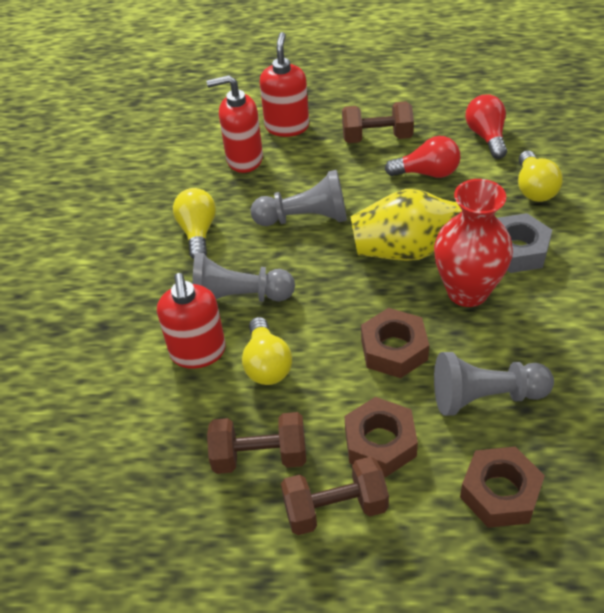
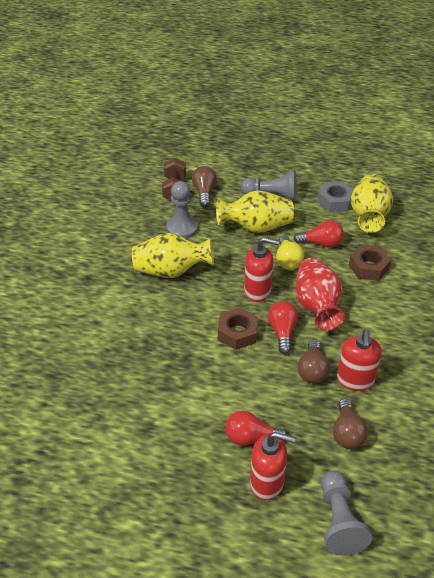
brown dumbbell: 3 -> 1
brown light bulb: 0 -> 3
brown nut: 3 -> 2
red light bulb: 2 -> 3
yellow light bulb: 3 -> 1
yellow vase: 1 -> 3

